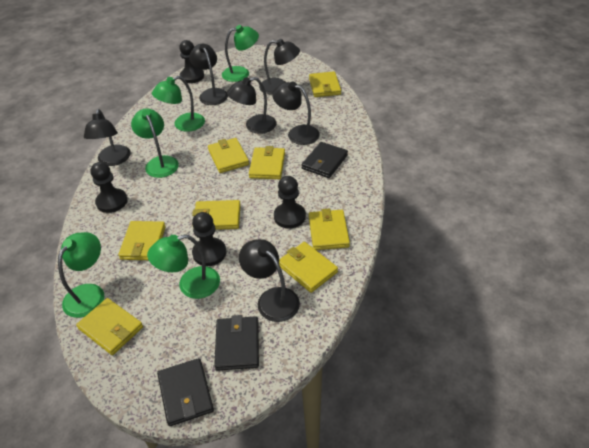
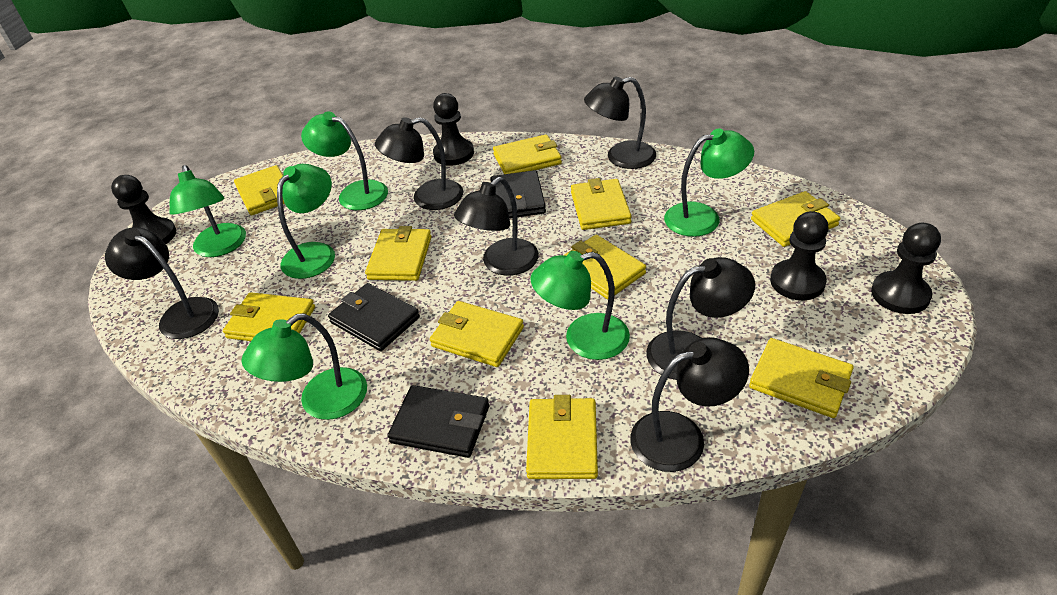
green lamp: 5 -> 6
yellow wallet: 8 -> 10

